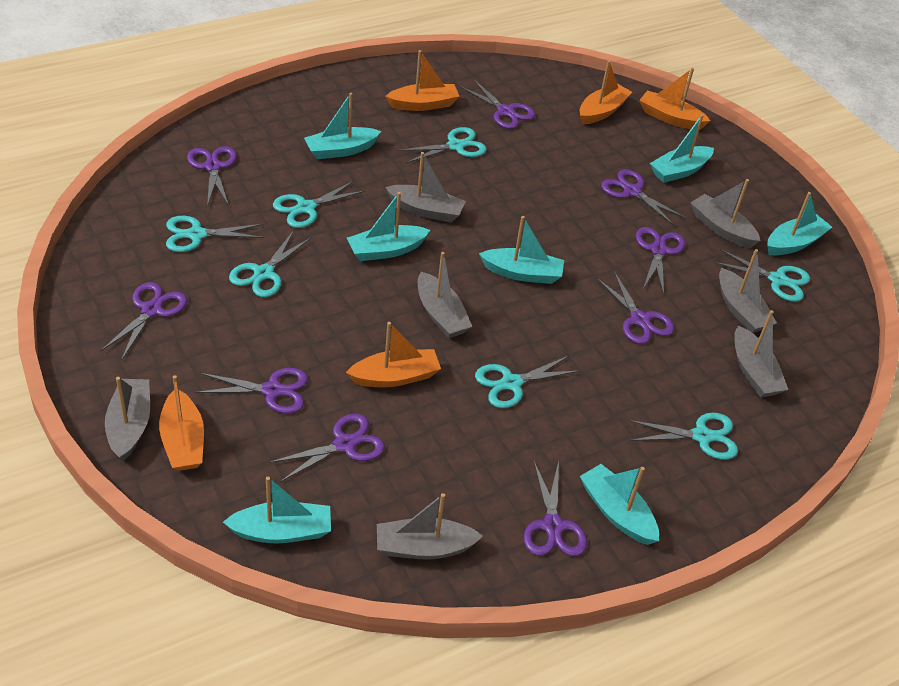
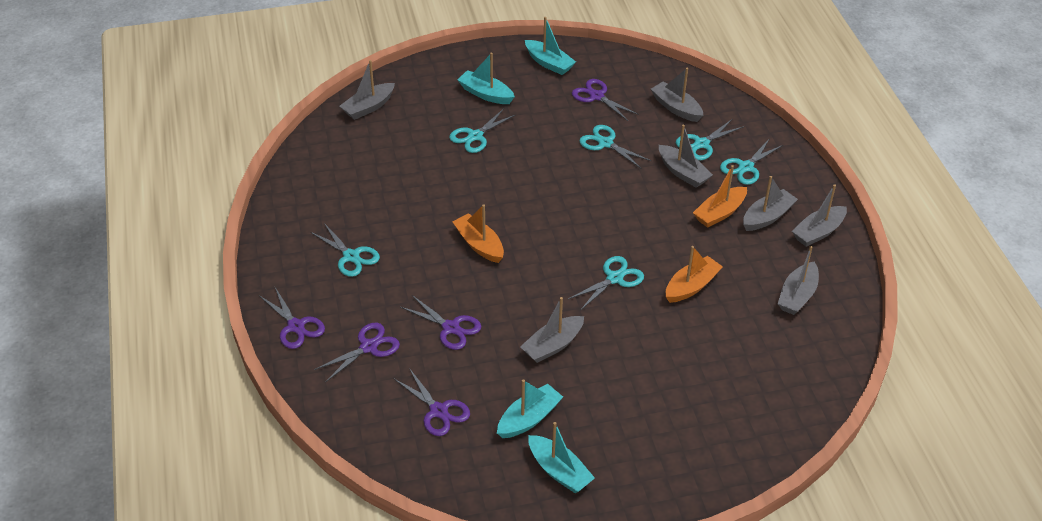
orange boat: 5 -> 3
purple scissors: 9 -> 5
turquoise boat: 7 -> 4
turquoise scissors: 7 -> 6

